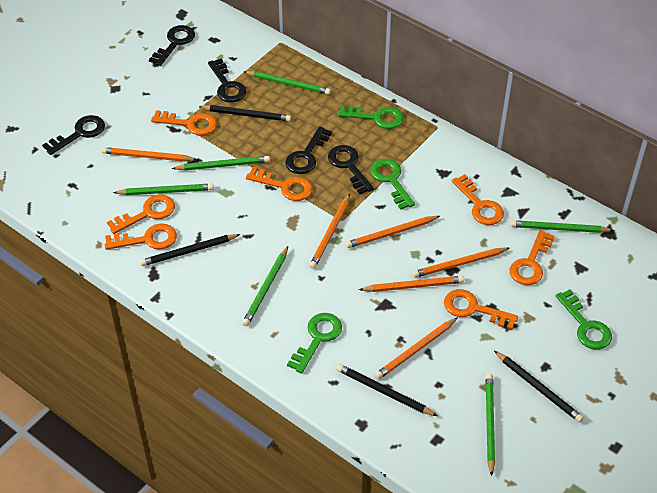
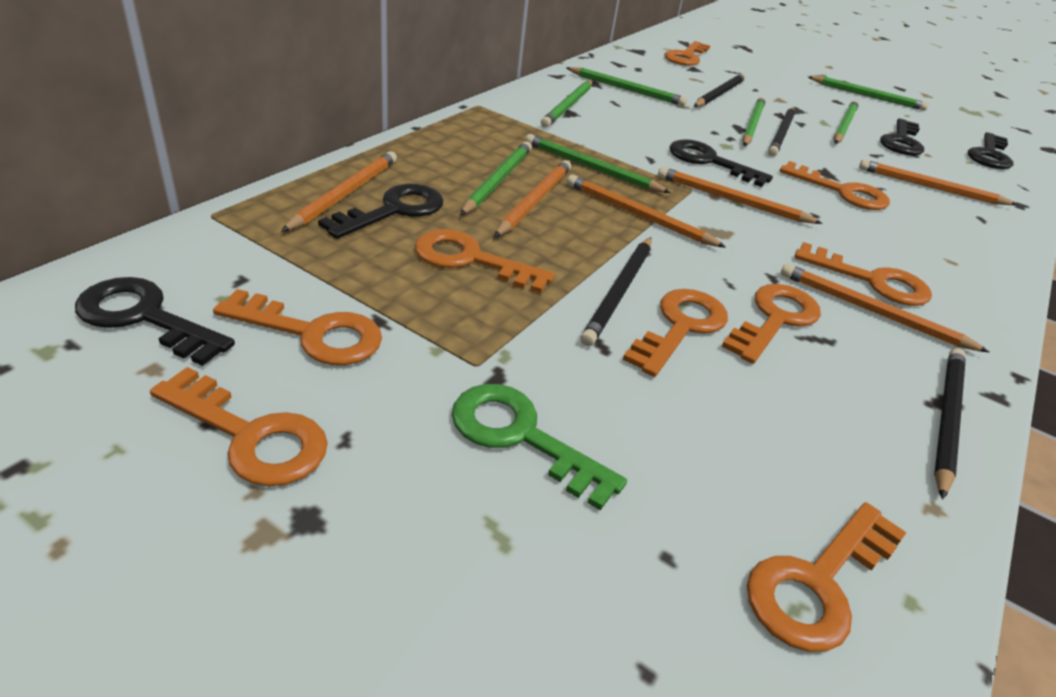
green key: 4 -> 1
green pencil: 6 -> 7
orange key: 7 -> 9

